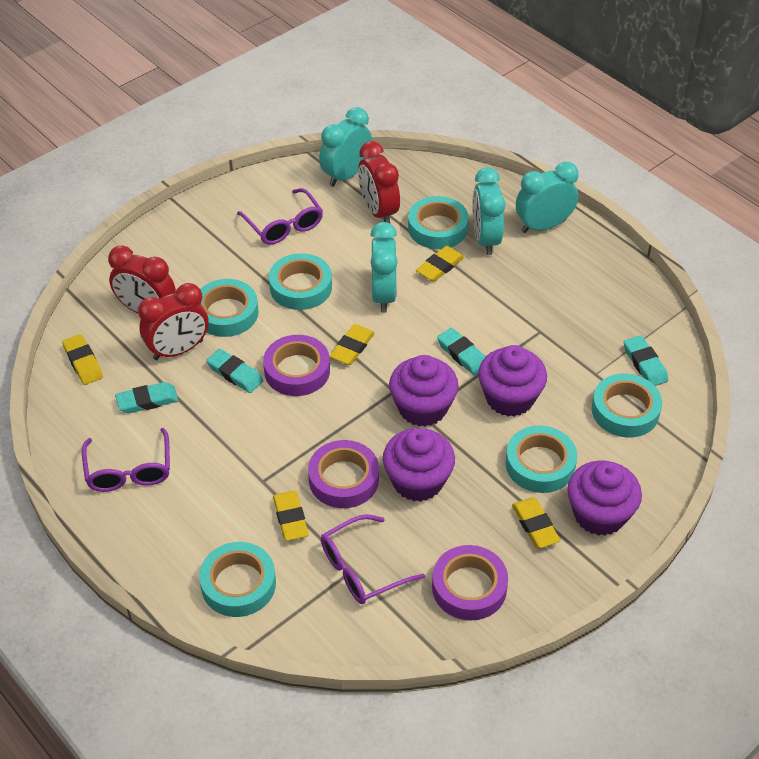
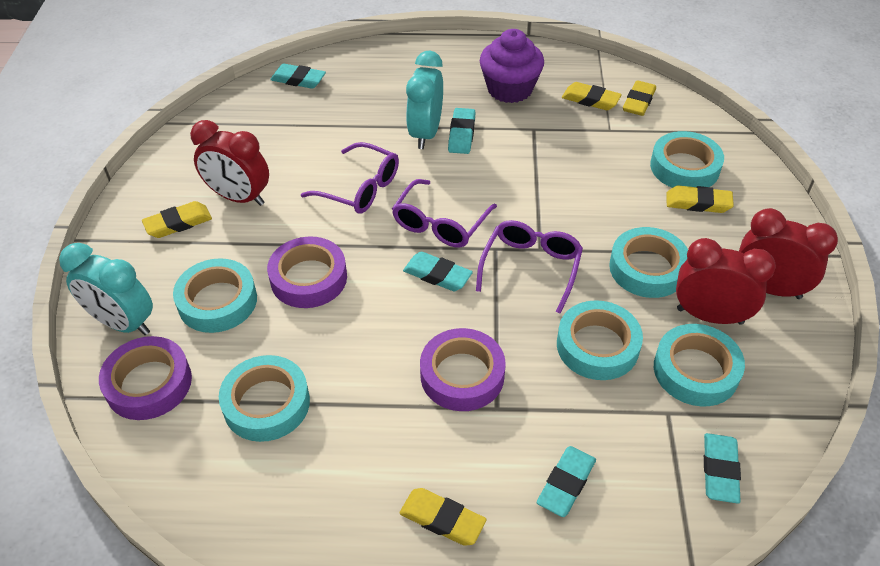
purple cupcake: 4 -> 1
turquoise clock: 4 -> 2
turquoise eraser: 4 -> 5

